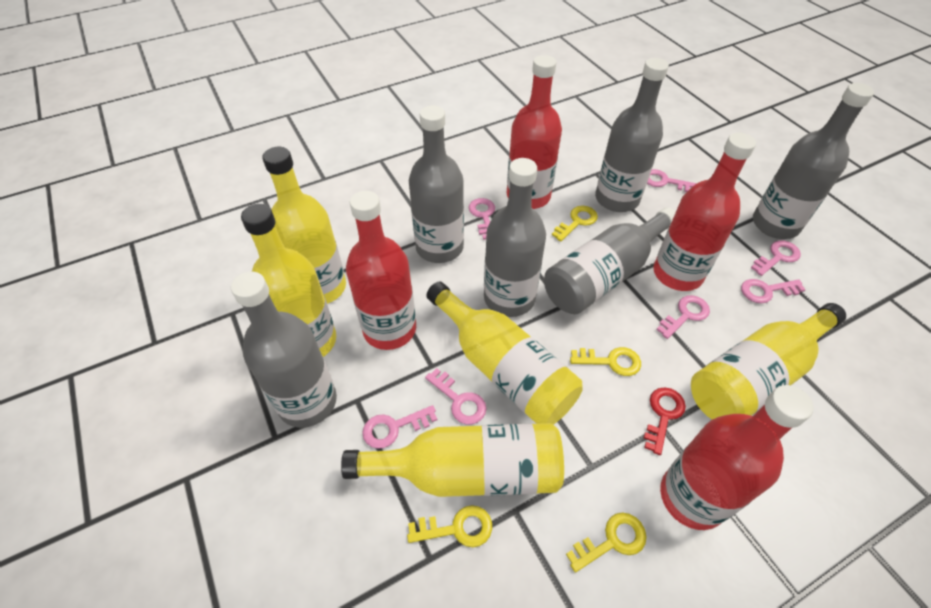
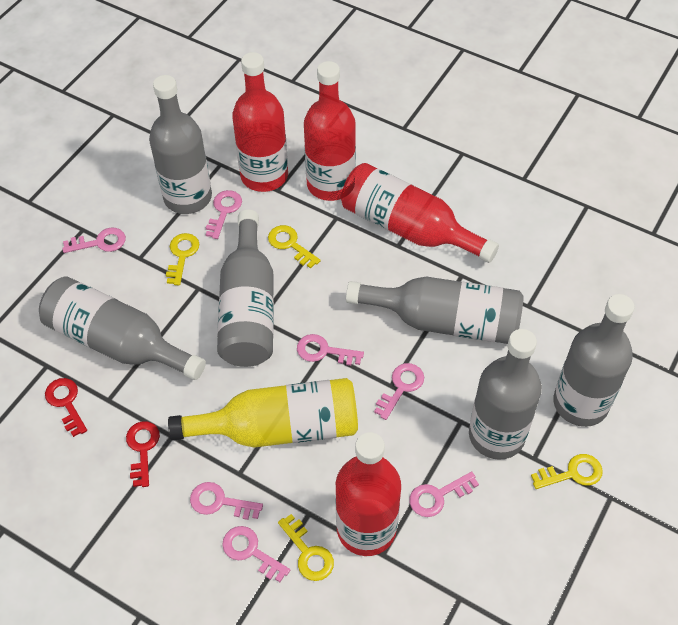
red key: 1 -> 2
yellow bottle: 5 -> 1

